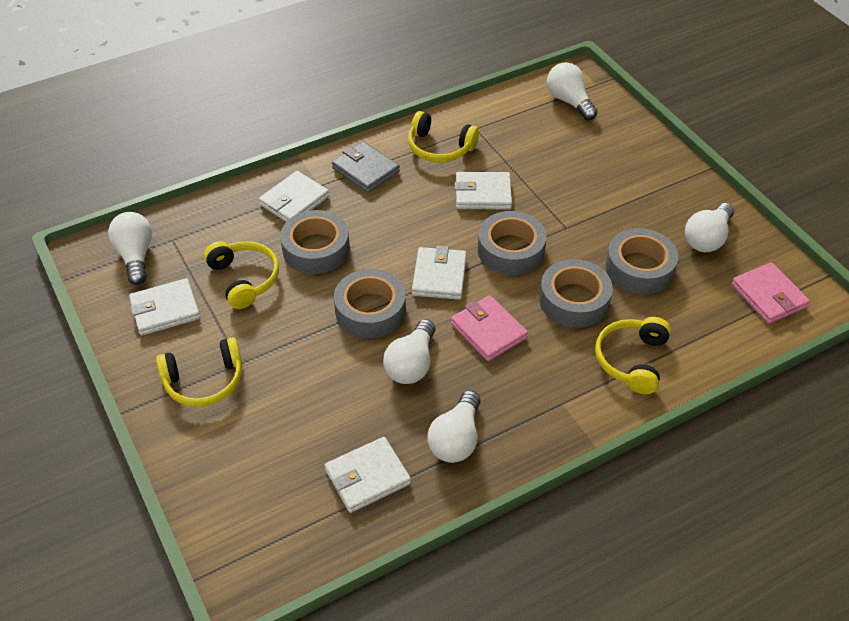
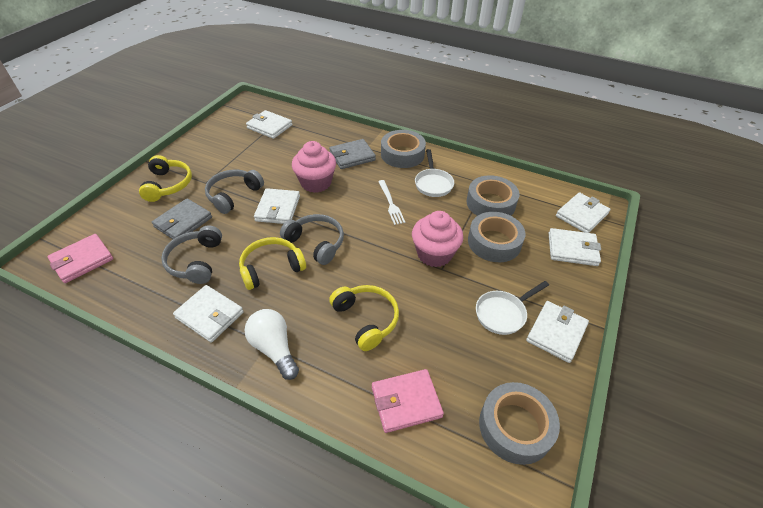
grey headphones: 0 -> 3
grey tape: 5 -> 4
grey wallet: 1 -> 2
pink cupcake: 0 -> 2
white fork: 0 -> 1
white light bulb: 5 -> 1
white pan: 0 -> 2
white wallet: 5 -> 6
yellow headphones: 4 -> 3

